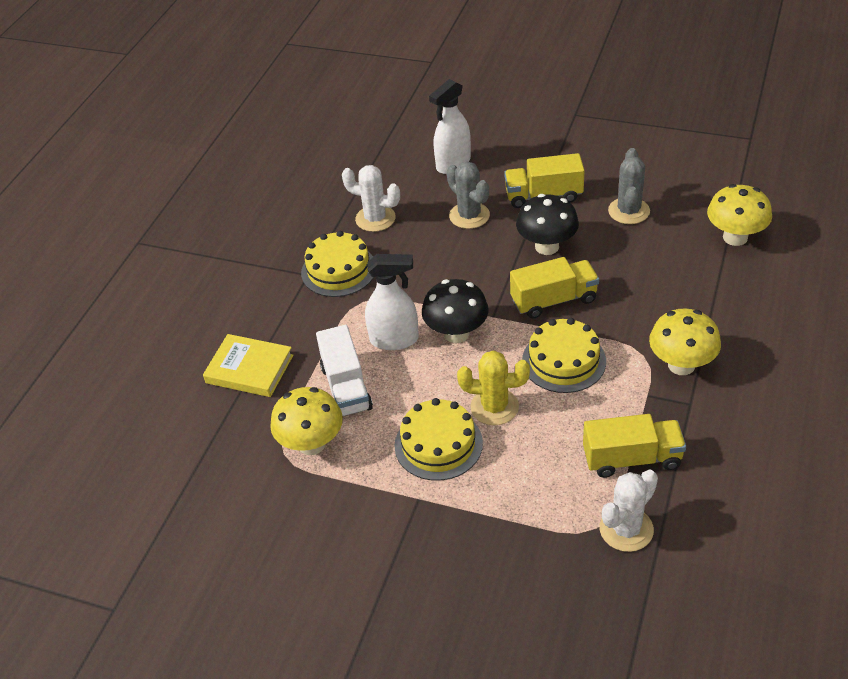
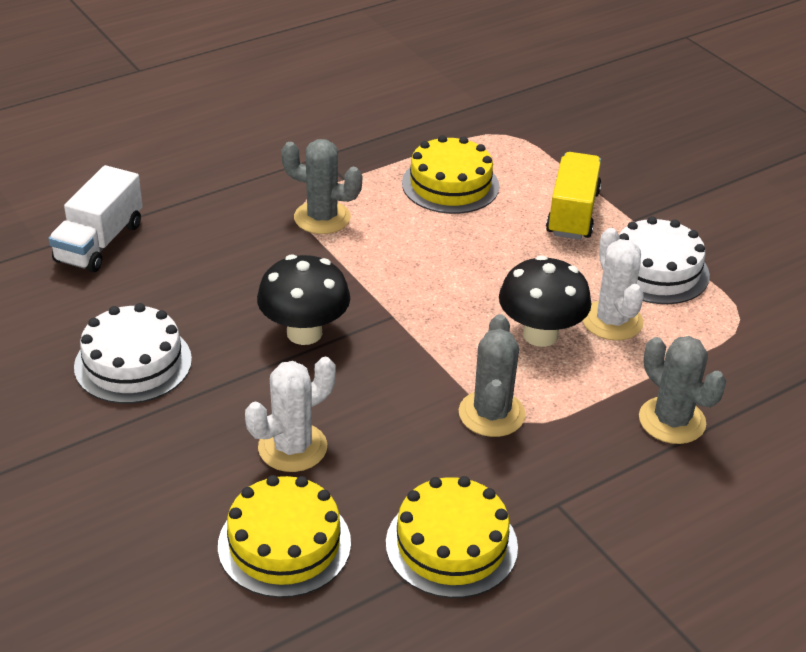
grey cactus: 2 -> 3
white cake: 0 -> 2
white spray bottle: 2 -> 0
yellow book: 1 -> 0
yellow cactus: 1 -> 0
yellow mushroom: 3 -> 0
yellow truck: 3 -> 1

